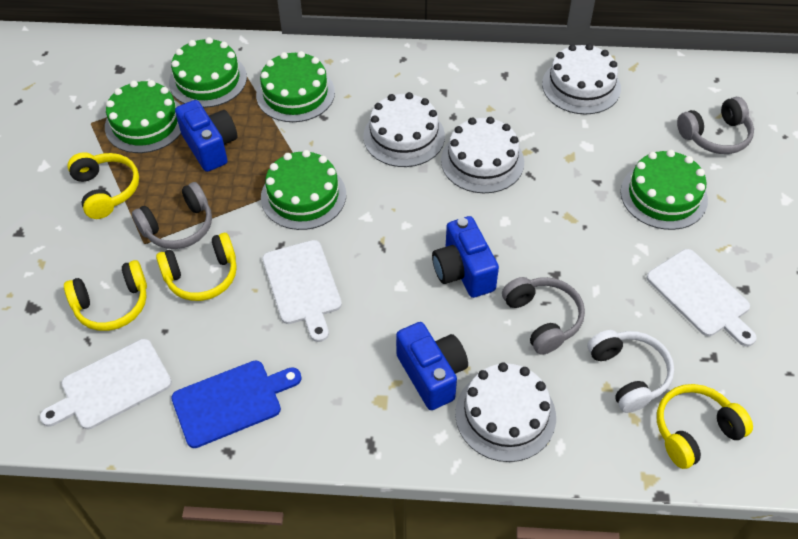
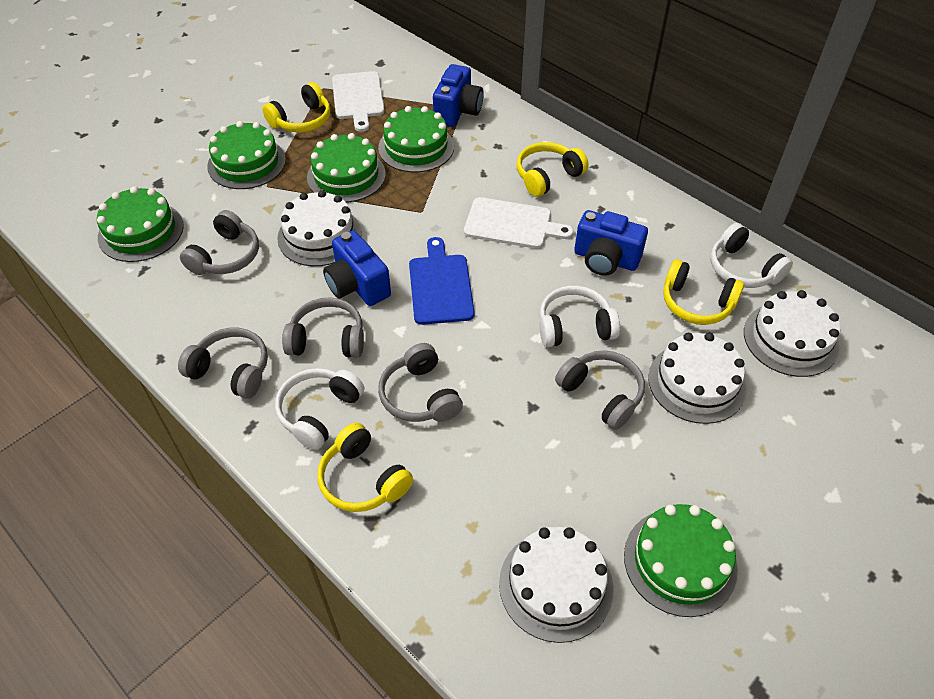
grey headphones: 3 -> 5
white cutting board: 3 -> 2
white headphones: 1 -> 3

